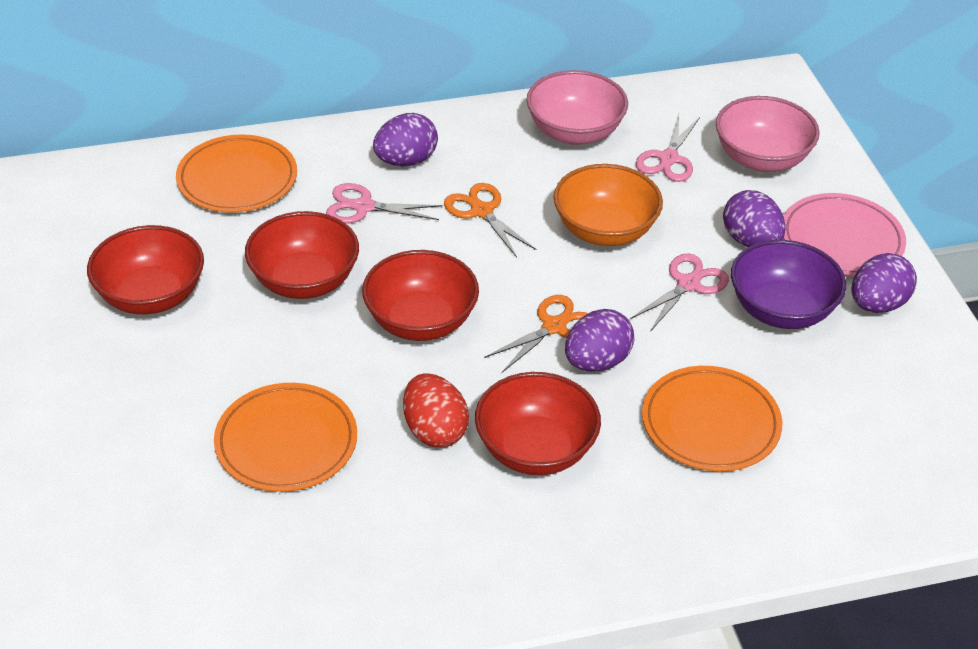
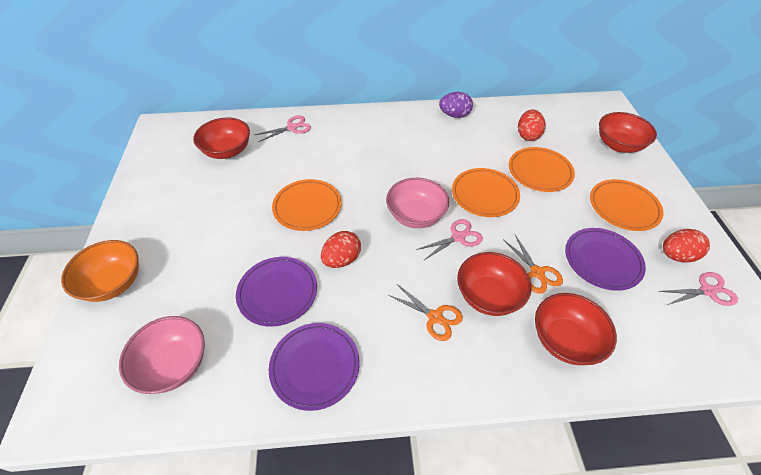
orange plate: 3 -> 4
pink plate: 1 -> 0
purple bowl: 1 -> 0
purple egg: 4 -> 1
purple plate: 0 -> 3
red egg: 1 -> 3

